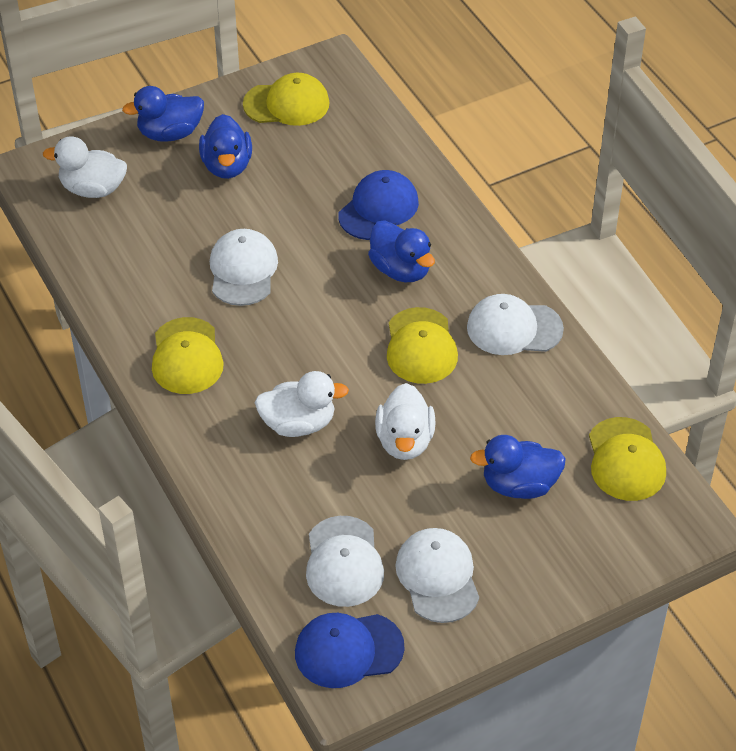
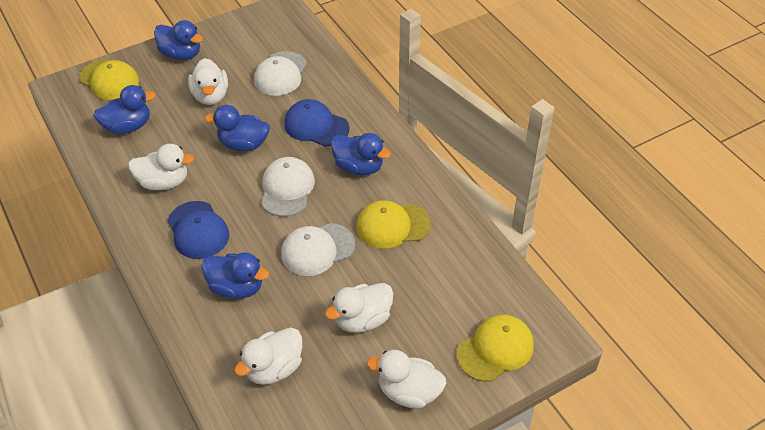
blue duck: 4 -> 5
white cap: 4 -> 3
white duck: 3 -> 5
yellow cap: 4 -> 3

